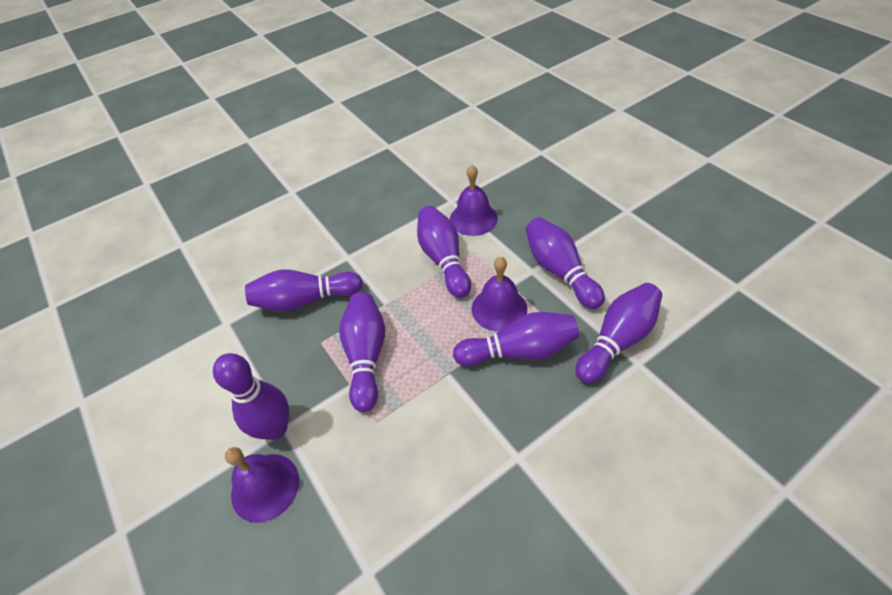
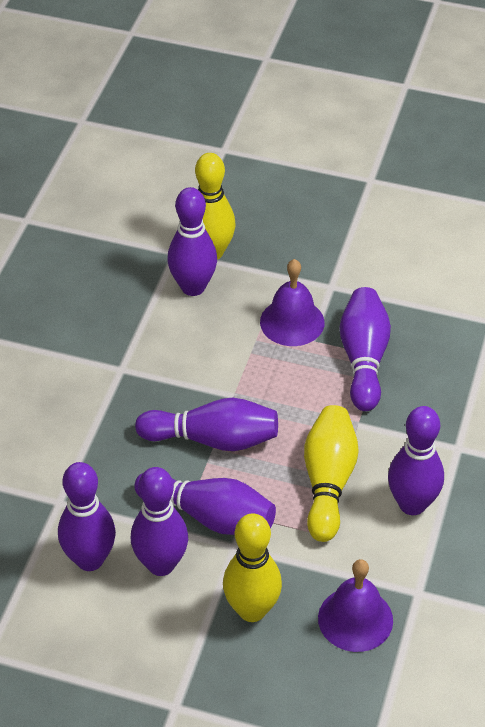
purple bell: 3 -> 2
yellow bowling pin: 0 -> 3

